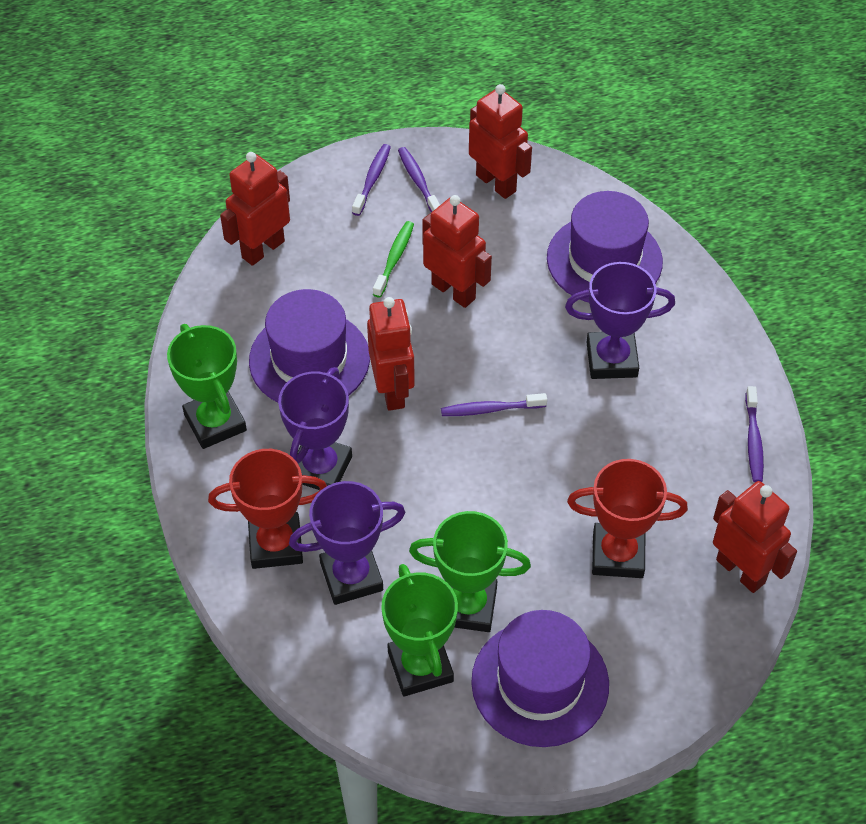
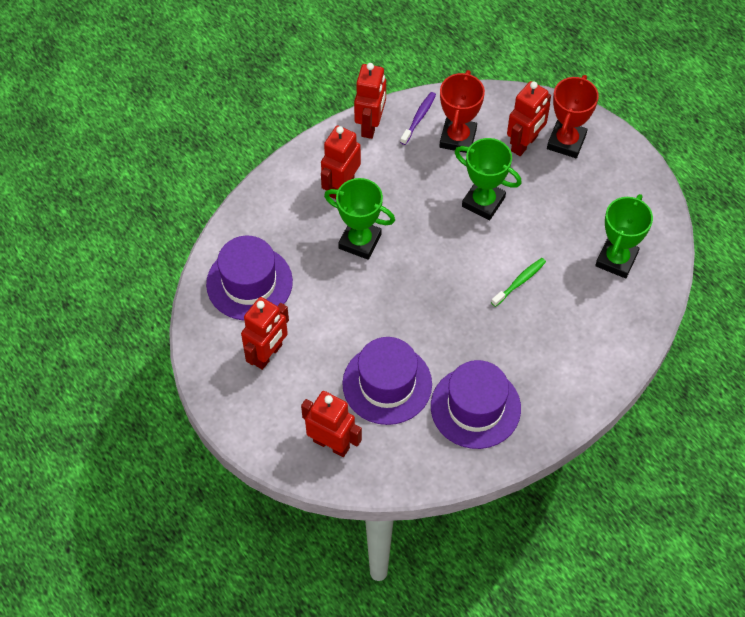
purple toothbrush: 4 -> 1
purple trophy: 3 -> 0

